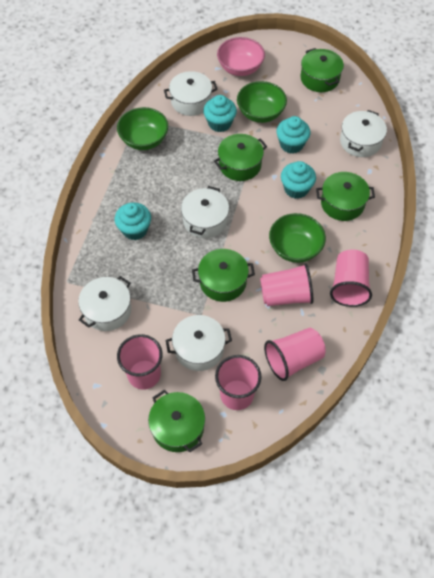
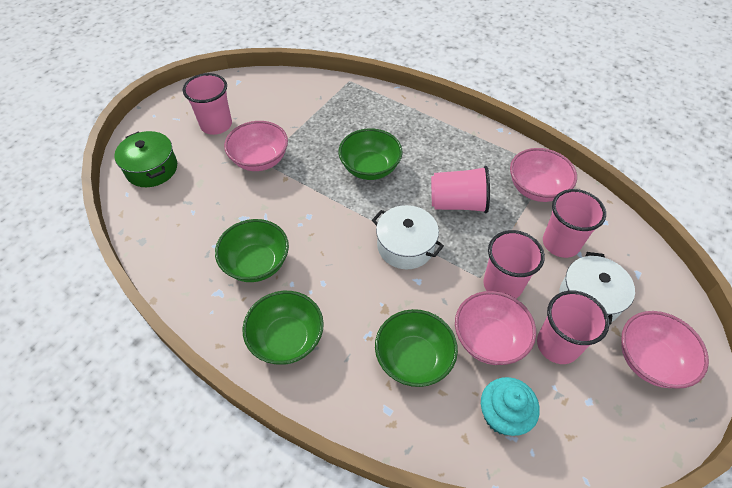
green bowl: 3 -> 4
green pot: 5 -> 1
pink bowl: 1 -> 4
turquoise cupcake: 4 -> 1
white pot: 5 -> 2

